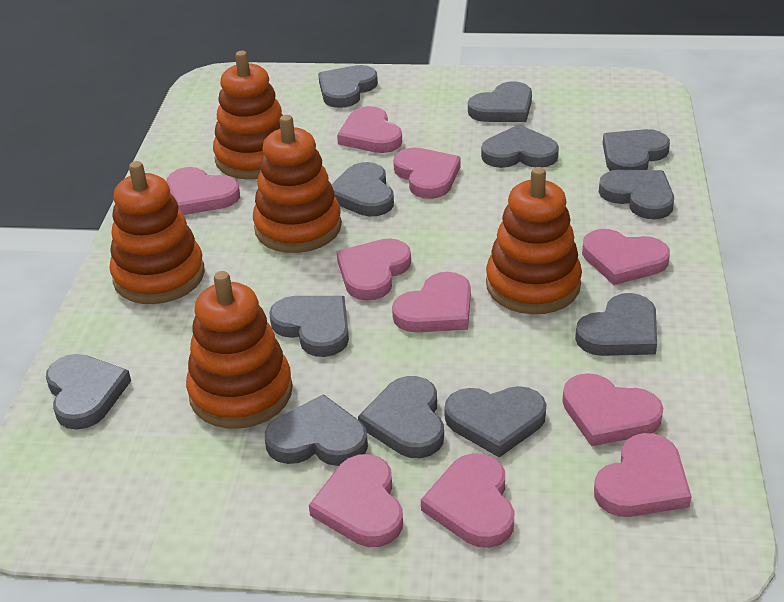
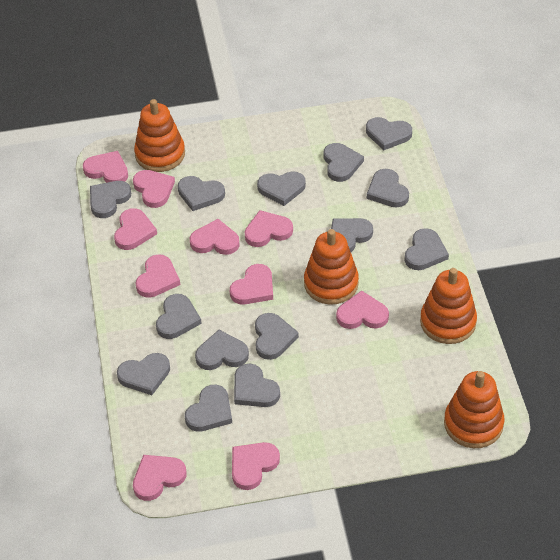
grey heart: 12 -> 14
orange stacking toy: 5 -> 4

